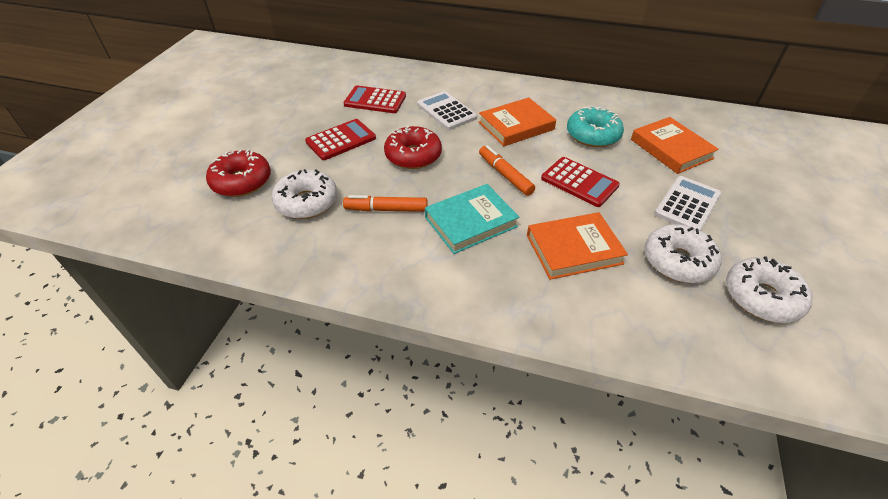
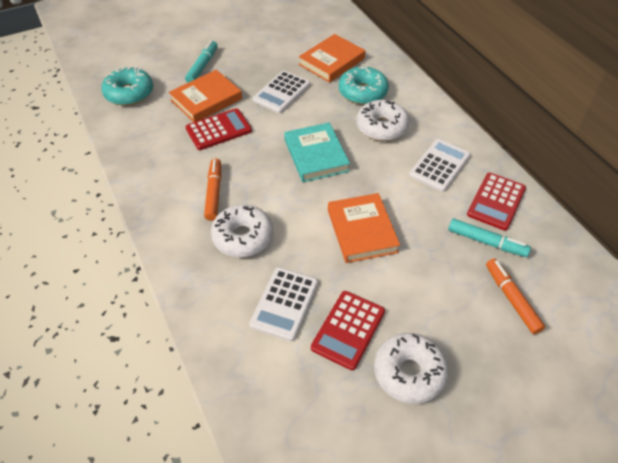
red donut: 2 -> 0
turquoise donut: 1 -> 2
turquoise marker: 0 -> 2
white calculator: 2 -> 3

